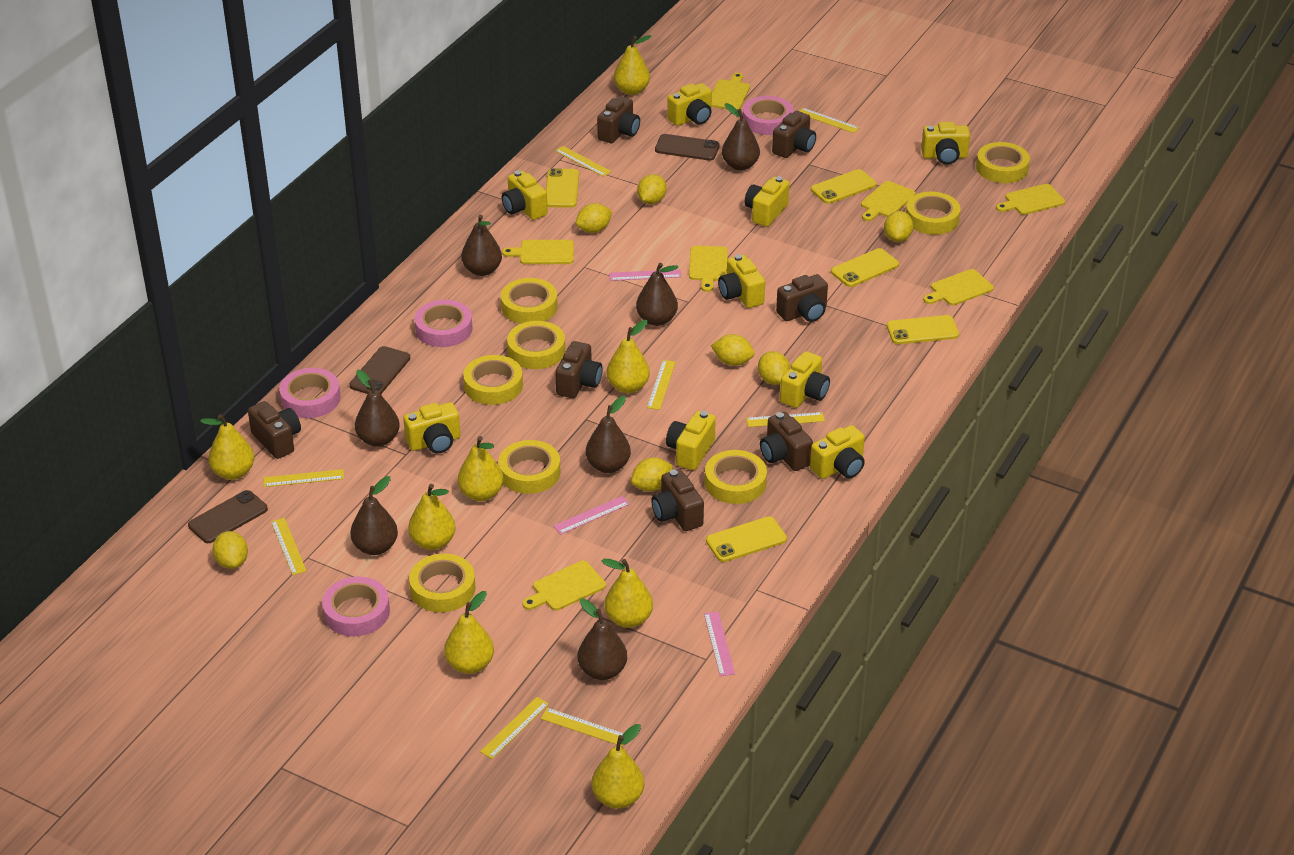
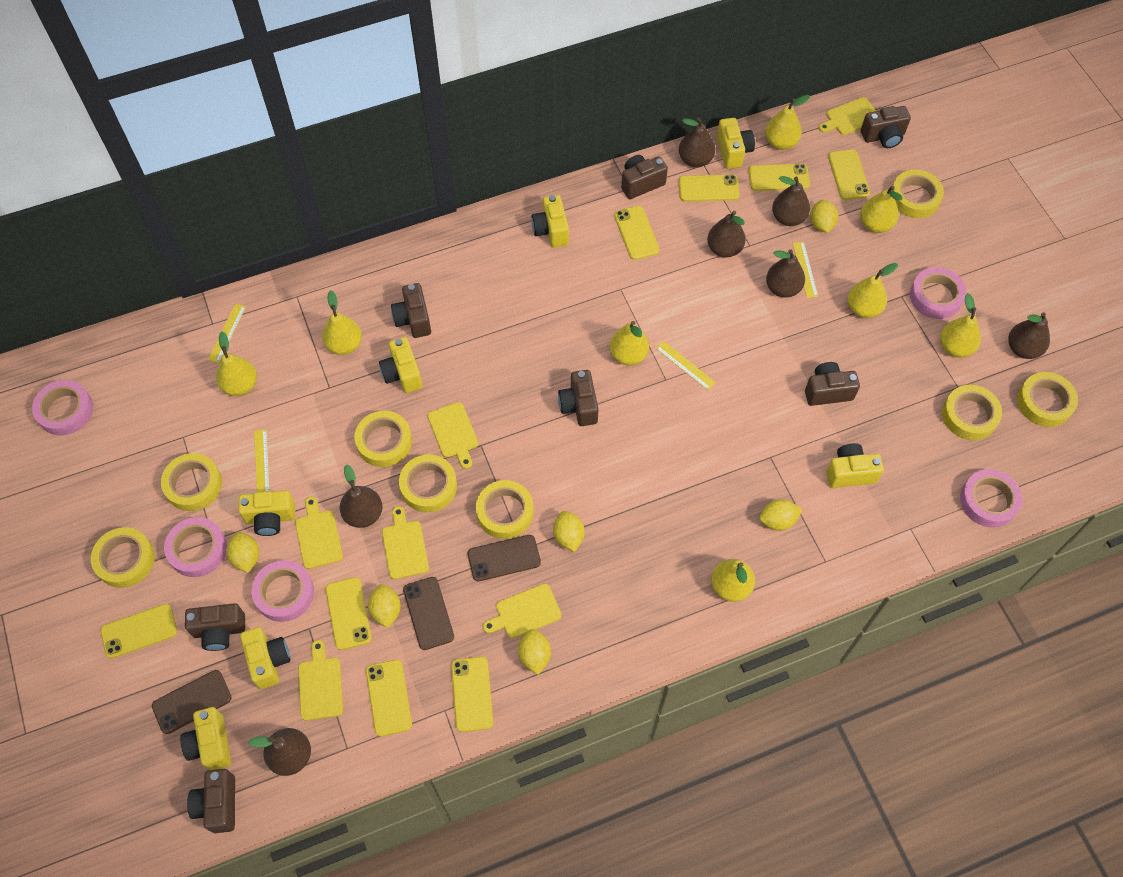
pink ruler: 3 -> 0
pink tape: 4 -> 5
yellow camera: 9 -> 7
yellow cutting board: 7 -> 6
yellow lemon: 7 -> 6
yellow phone: 5 -> 8
yellow ruler: 8 -> 4

